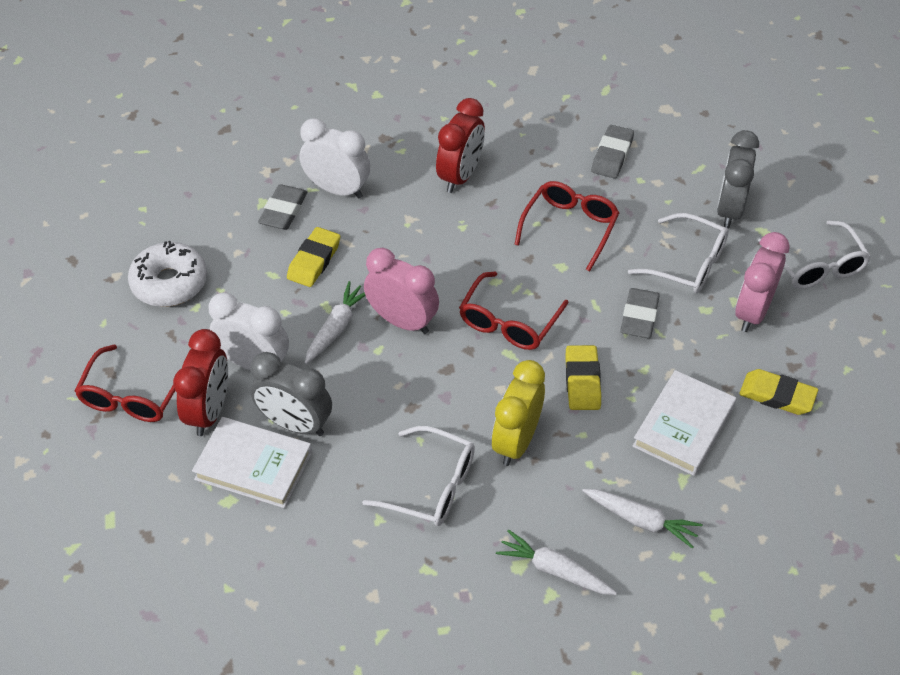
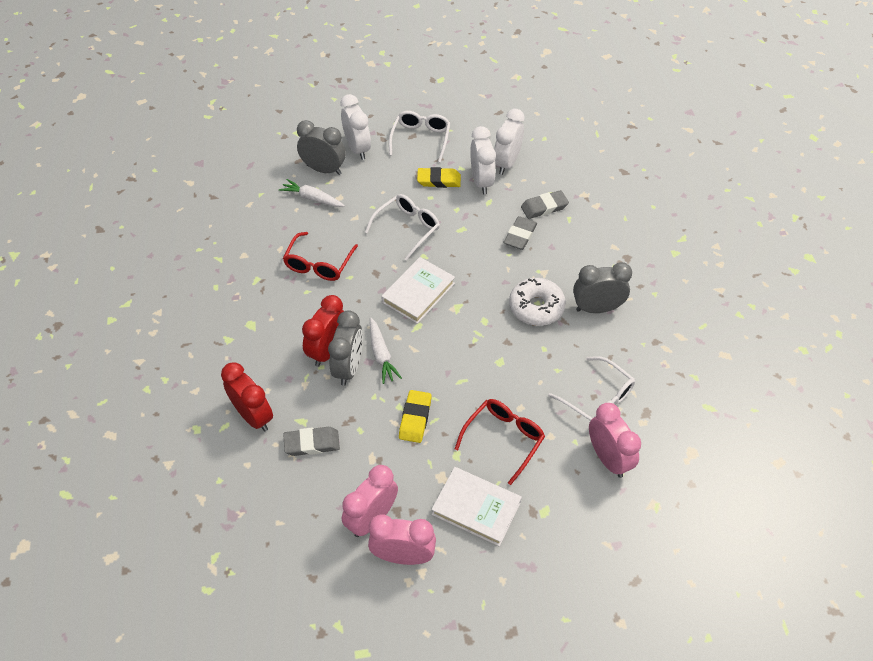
grey clock: 2 -> 3
pink clock: 2 -> 3
red glasses: 3 -> 2
white carrot: 3 -> 2
white clock: 2 -> 3
yellow clock: 1 -> 0
yellow eraser: 3 -> 2

